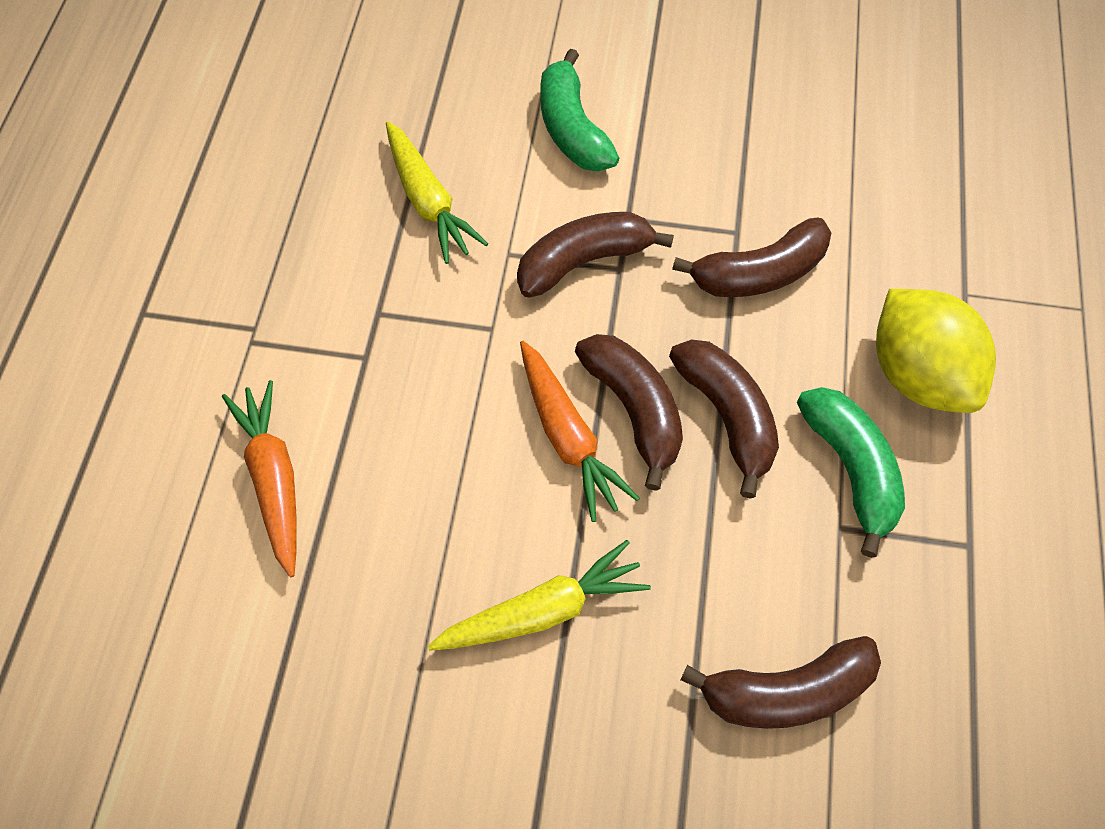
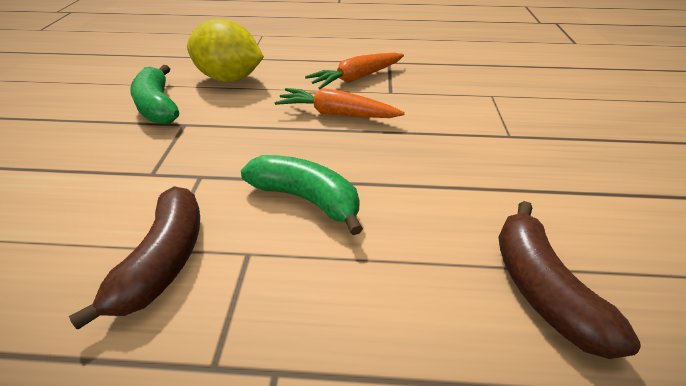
brown banana: 5 -> 2
yellow carrot: 2 -> 0

